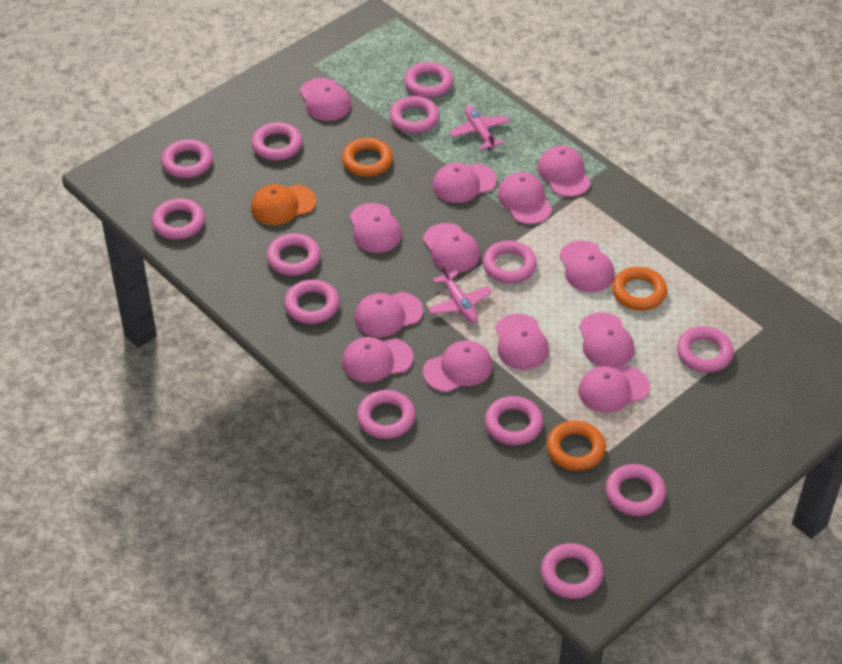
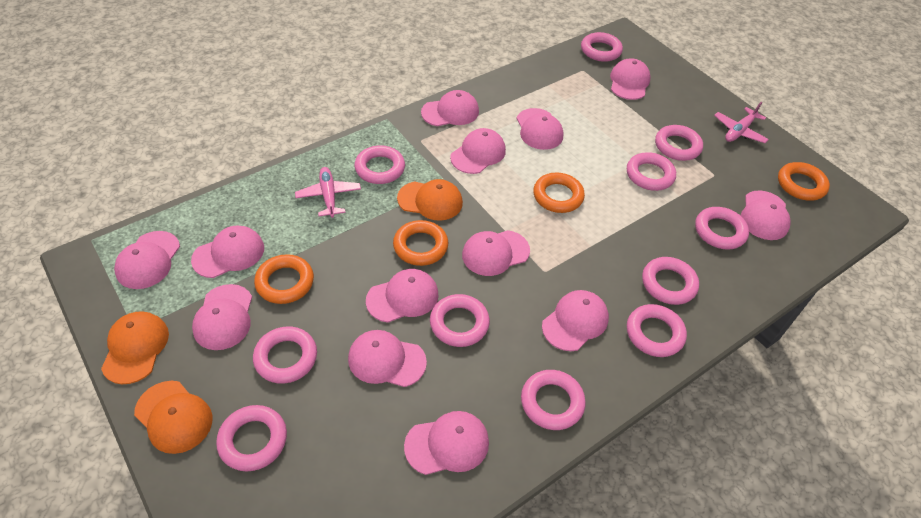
orange cap: 1 -> 3
orange ring: 3 -> 4
pink ring: 13 -> 11

